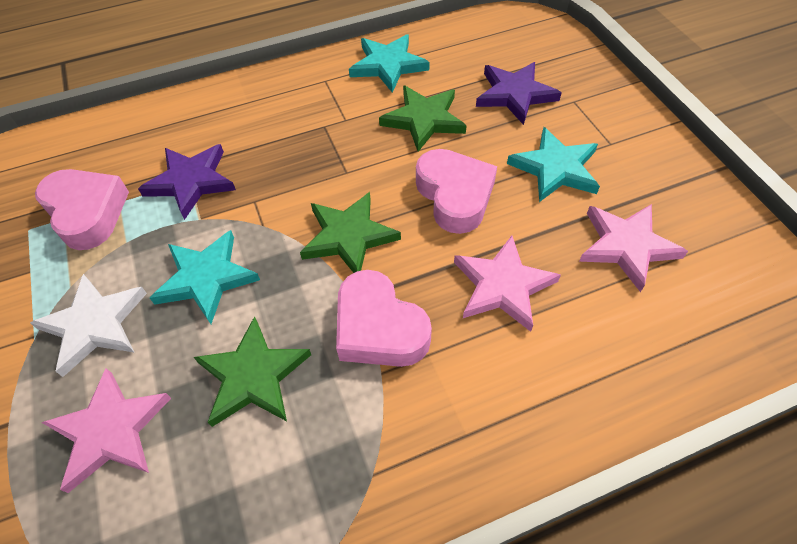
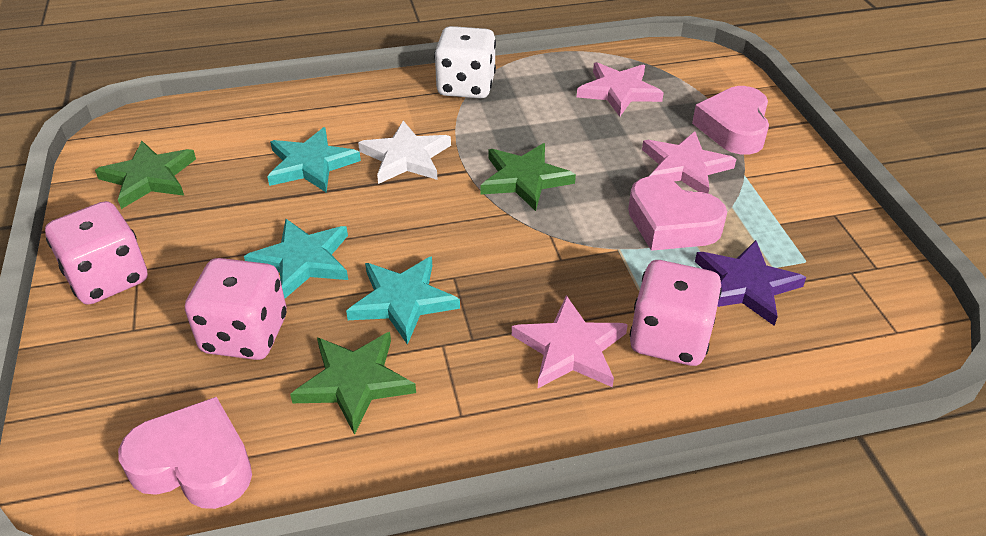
pink dice: 0 -> 3
purple star: 2 -> 1
white dice: 0 -> 1

